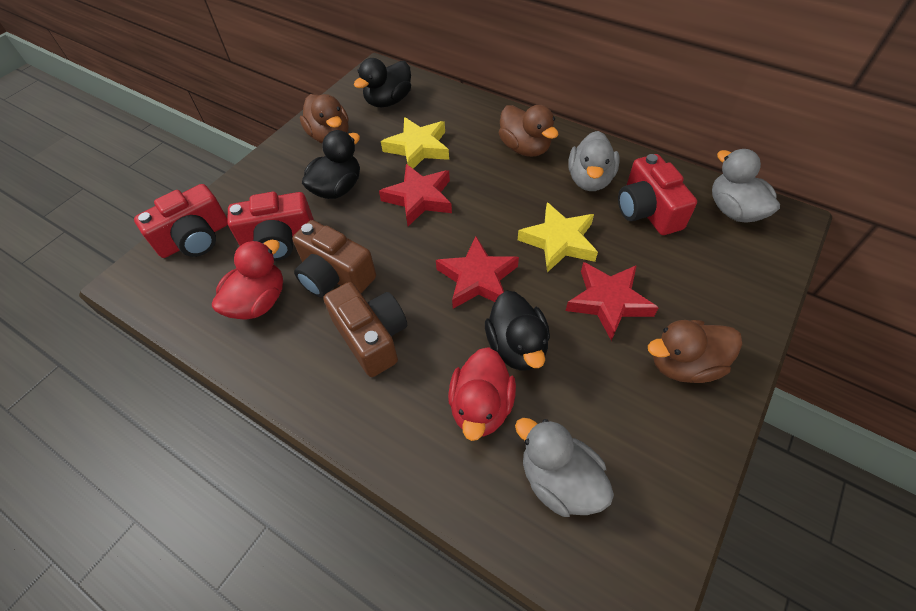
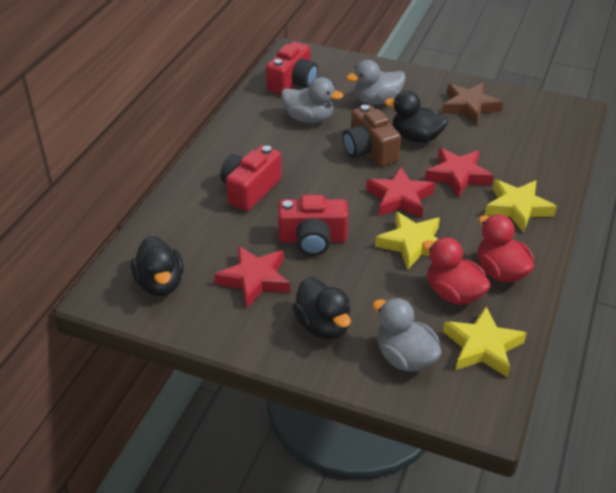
brown camera: 2 -> 1
brown duck: 3 -> 0
brown star: 0 -> 1
yellow star: 2 -> 3

